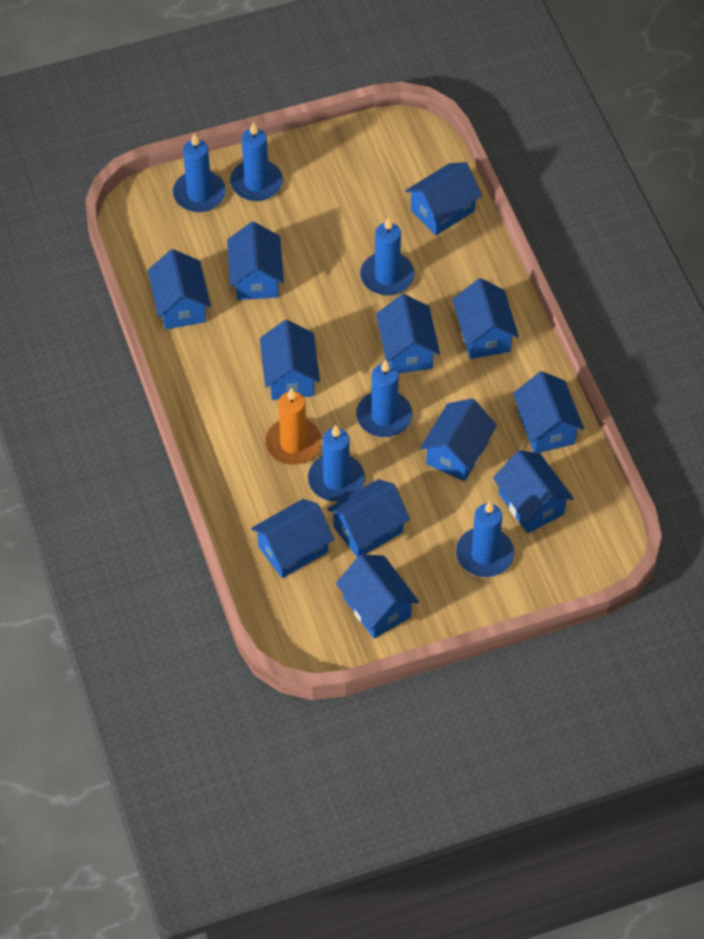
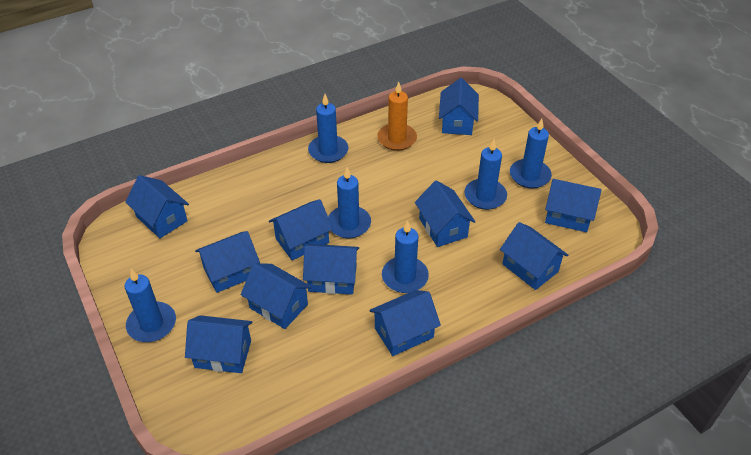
blue house: 12 -> 11

